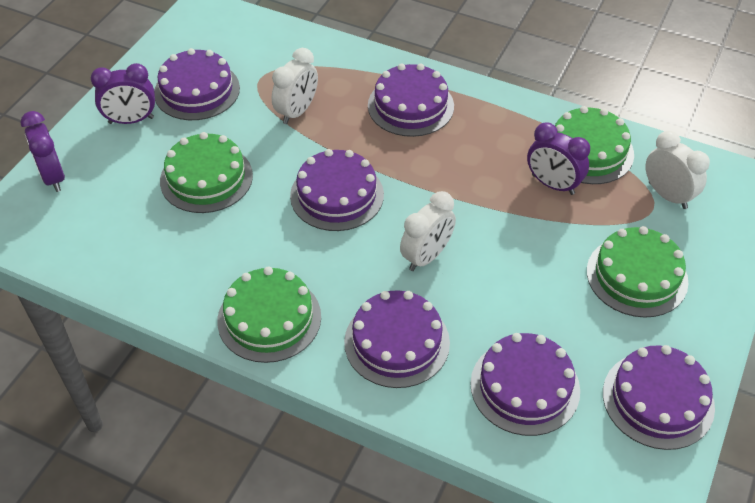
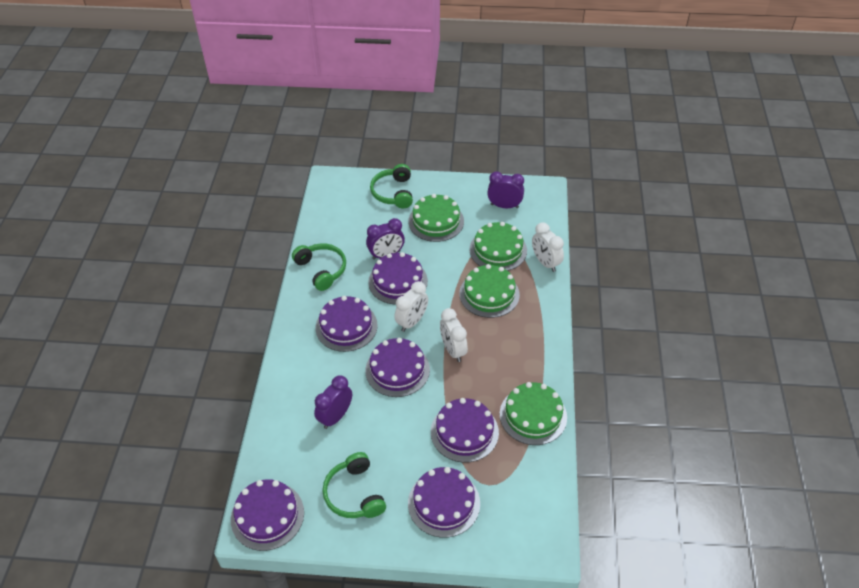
green headphones: 0 -> 3

